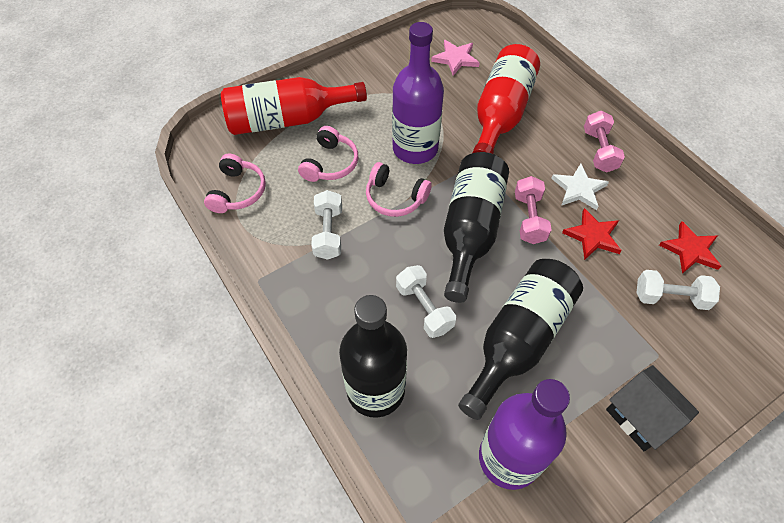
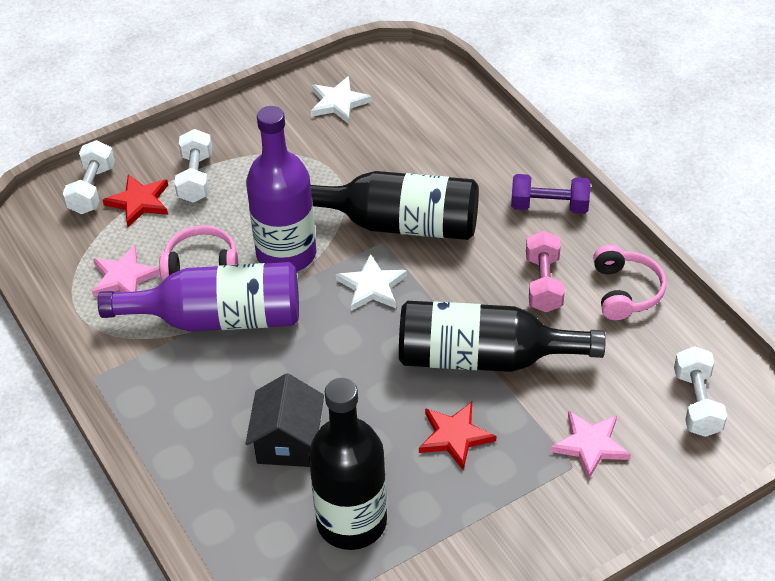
pink dumbbell: 2 -> 1
pink headphones: 3 -> 2
pink star: 1 -> 2
purple dumbbell: 0 -> 1
red bottle: 2 -> 0
white star: 1 -> 2

